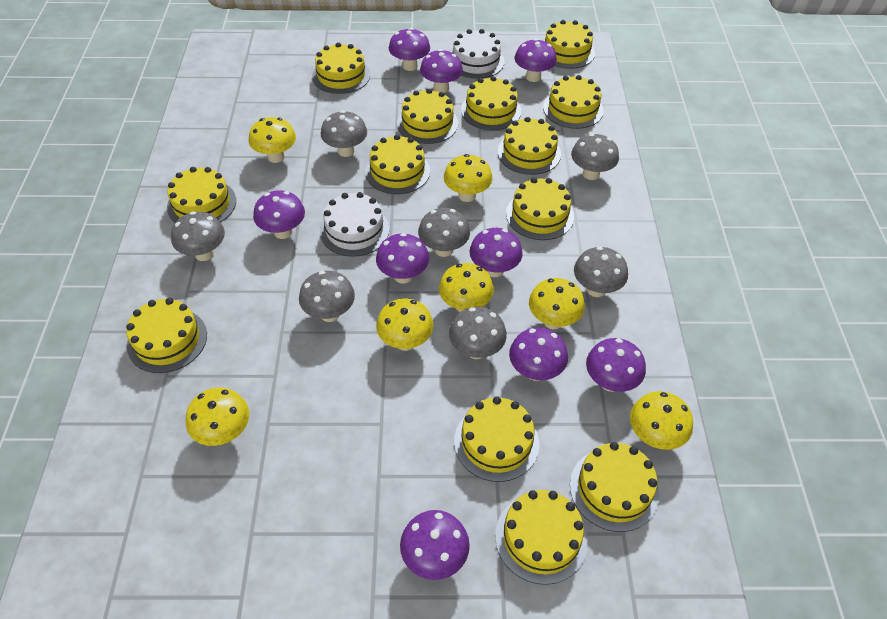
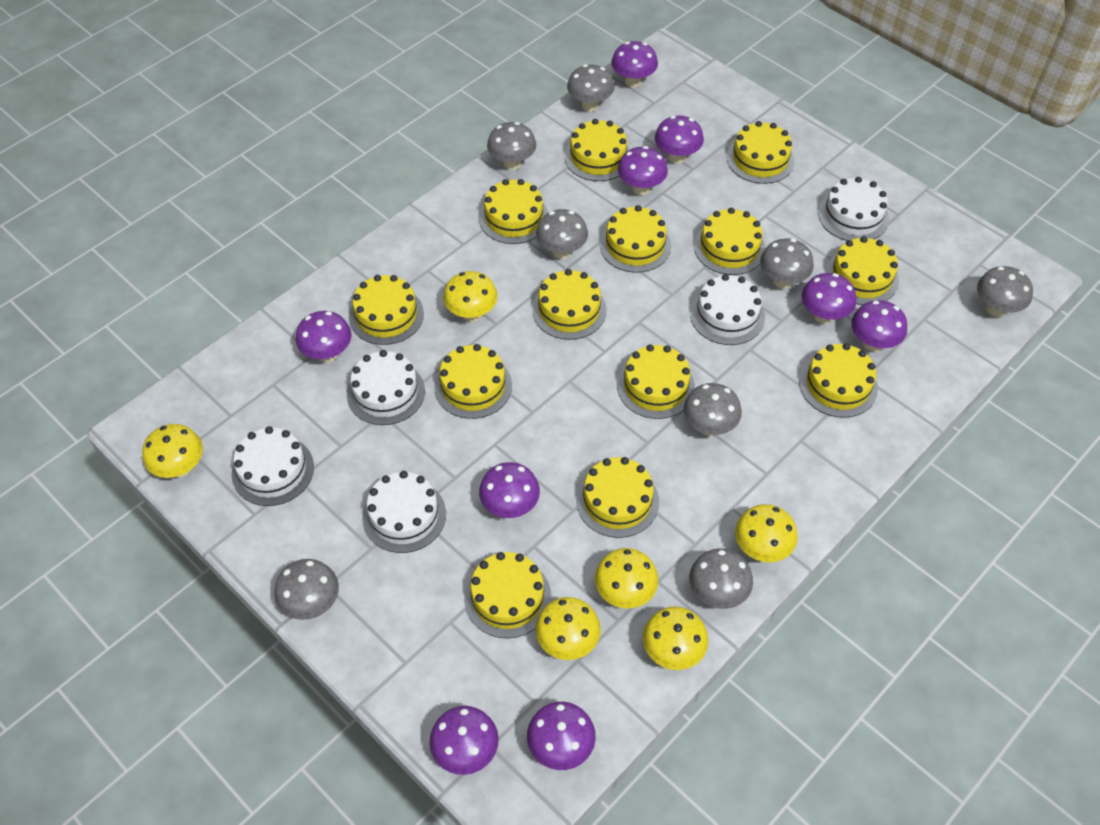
grey mushroom: 7 -> 8
white cake: 2 -> 5
yellow mushroom: 7 -> 6

